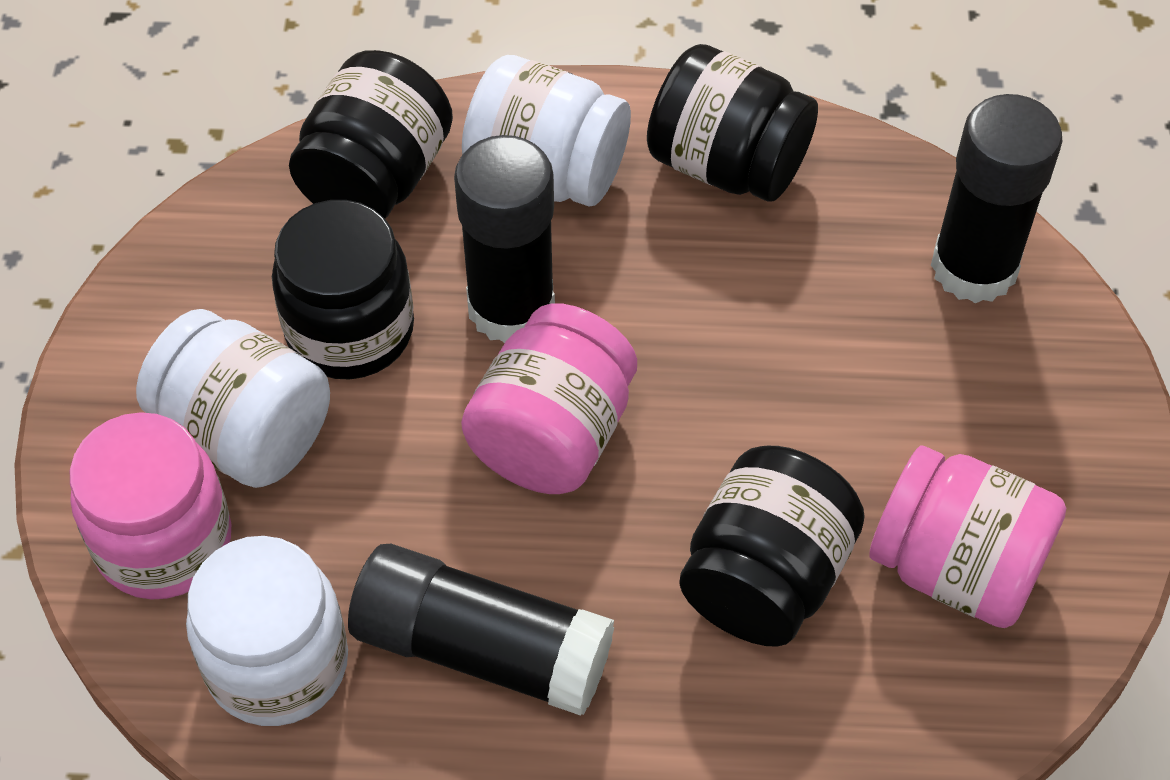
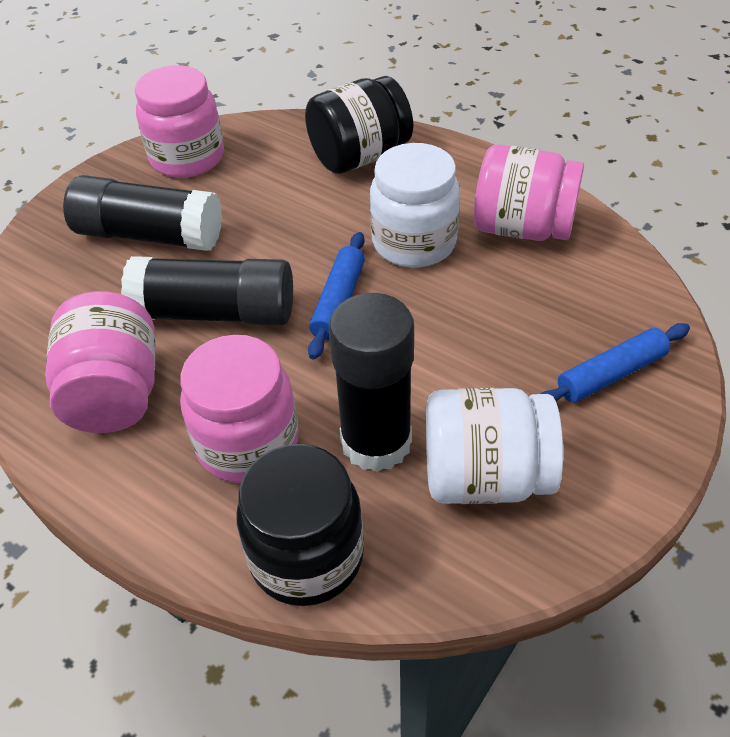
black jar: 4 -> 2
blue rolling pin: 0 -> 2
pink jar: 3 -> 4
white jar: 3 -> 2

